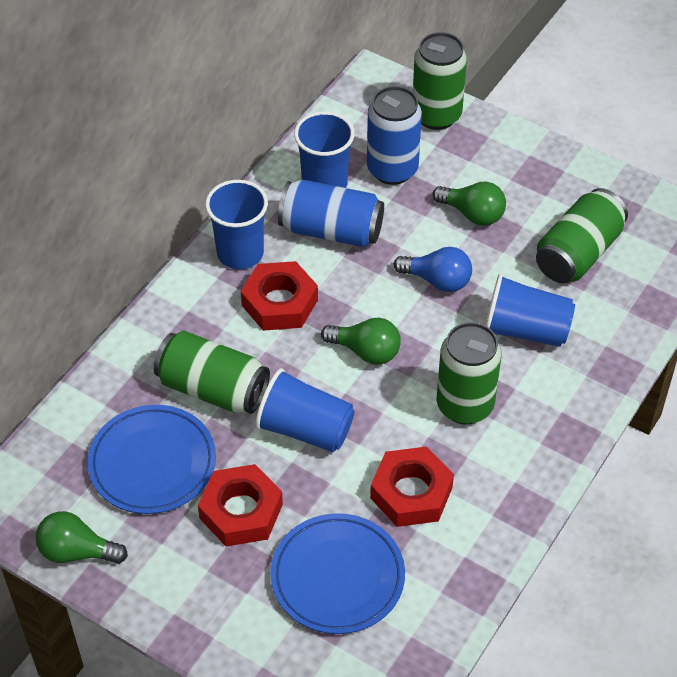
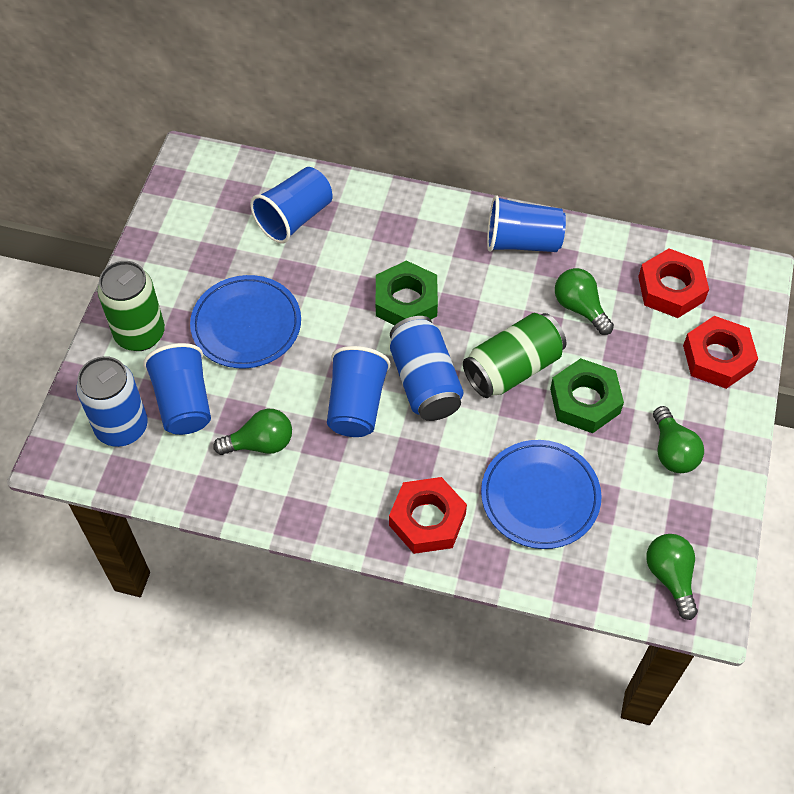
blue light bulb: 1 -> 0
green can: 4 -> 2
green light bulb: 3 -> 4
green nut: 0 -> 2

